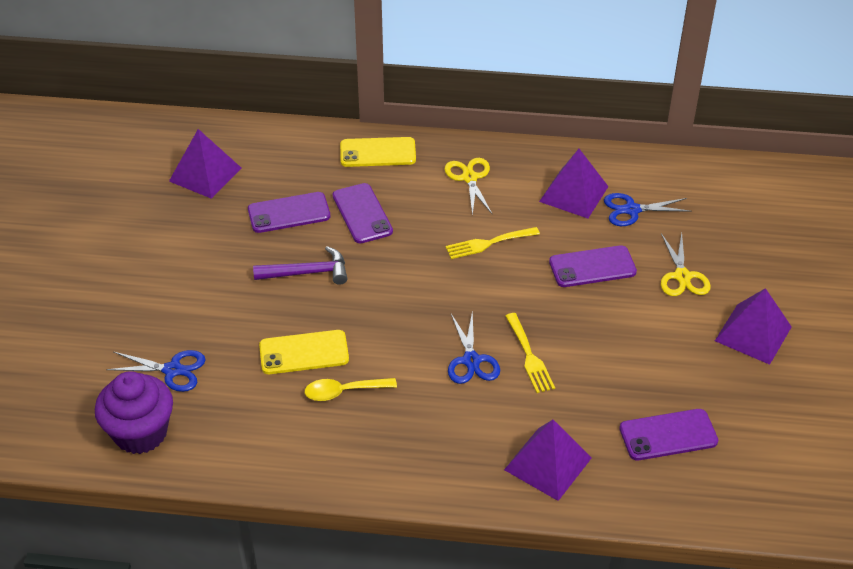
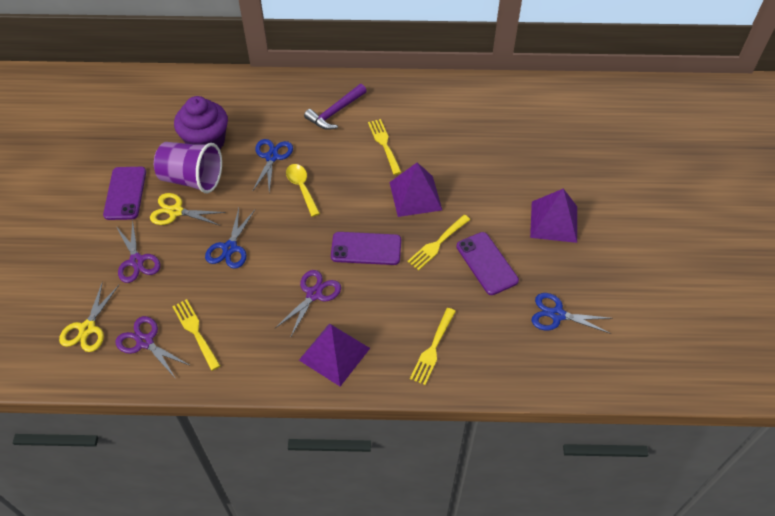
purple cup: 0 -> 1
purple phone: 4 -> 3
purple pyramid: 4 -> 3
purple scissors: 0 -> 3
yellow fork: 2 -> 4
yellow phone: 2 -> 0

